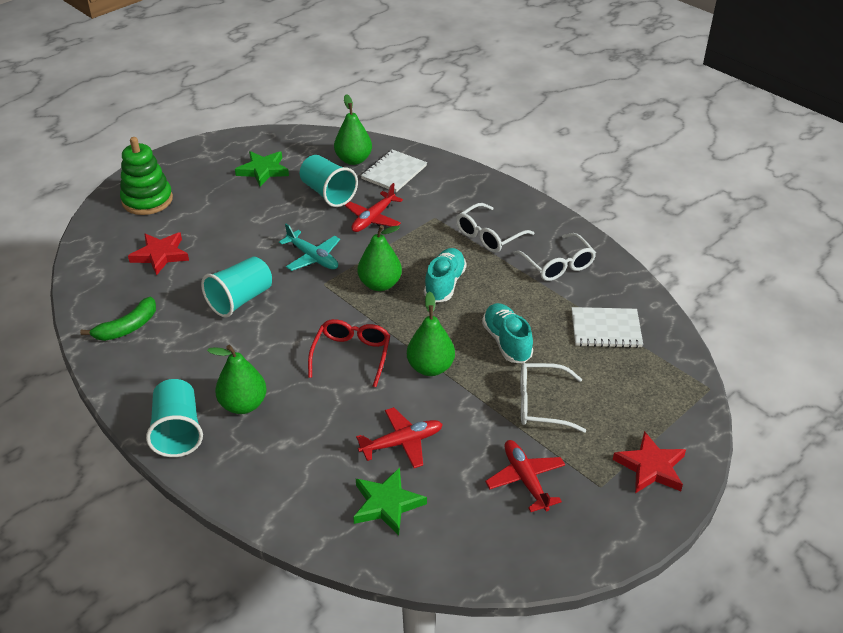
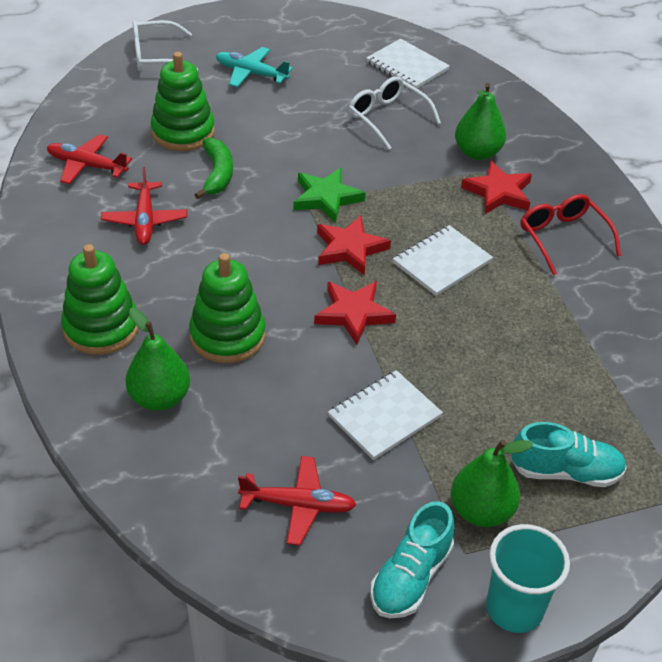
green pear: 4 -> 3
green stacking toy: 1 -> 3
green star: 2 -> 1
red star: 2 -> 3
turquoise cup: 3 -> 1
white glasses: 3 -> 2
white notebook: 2 -> 3

